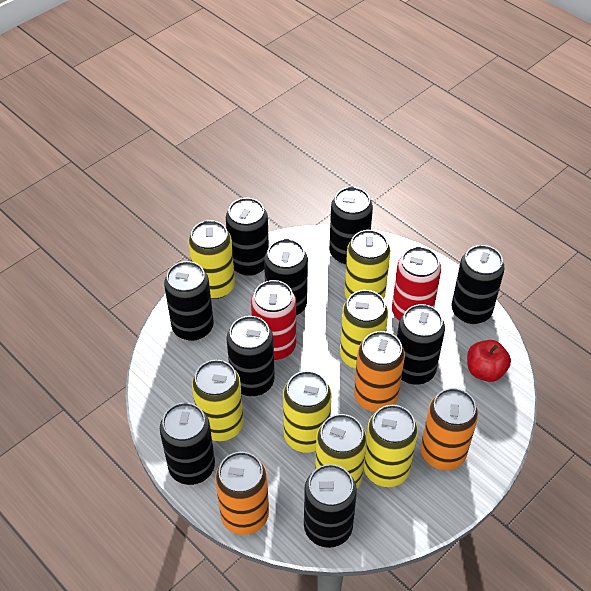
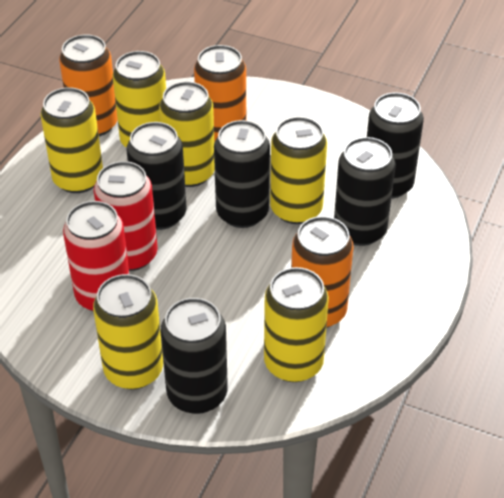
black can: 9 -> 5
red apple: 1 -> 0
yellow can: 7 -> 6

